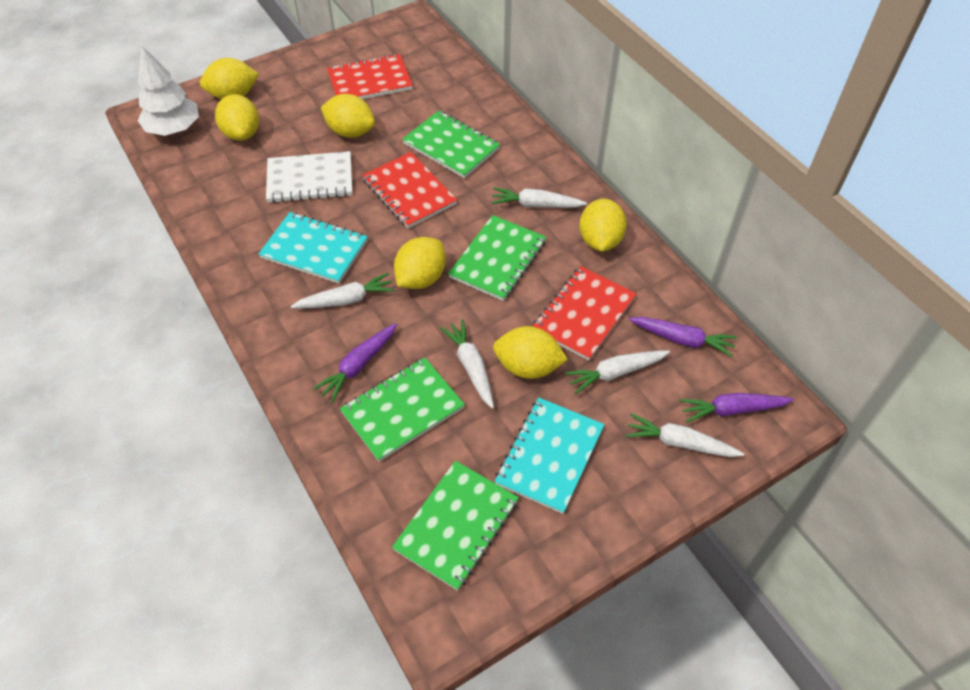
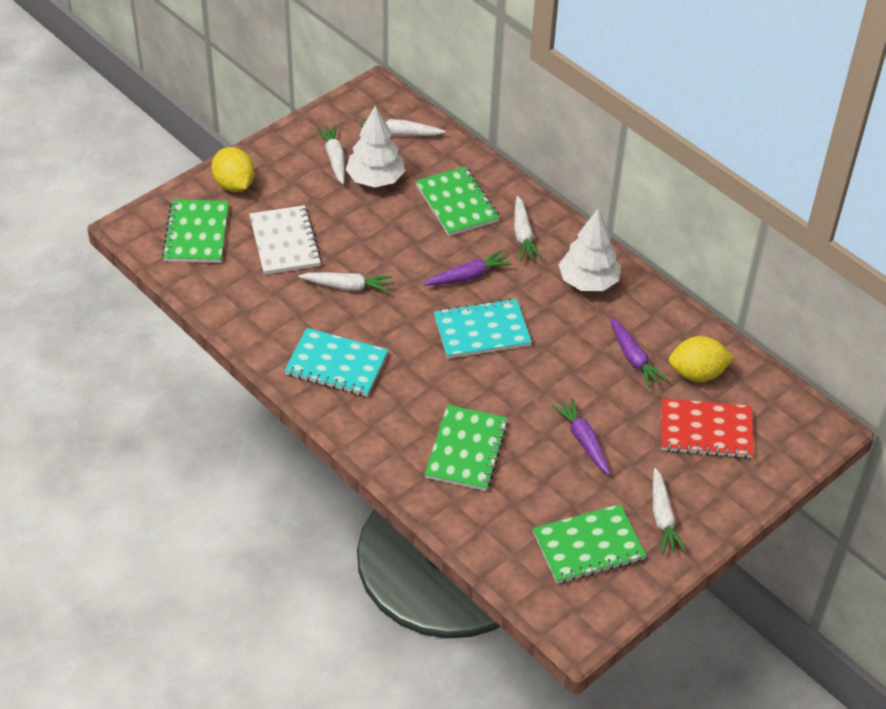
red notebook: 3 -> 1
white tree: 1 -> 2
yellow lemon: 6 -> 2

